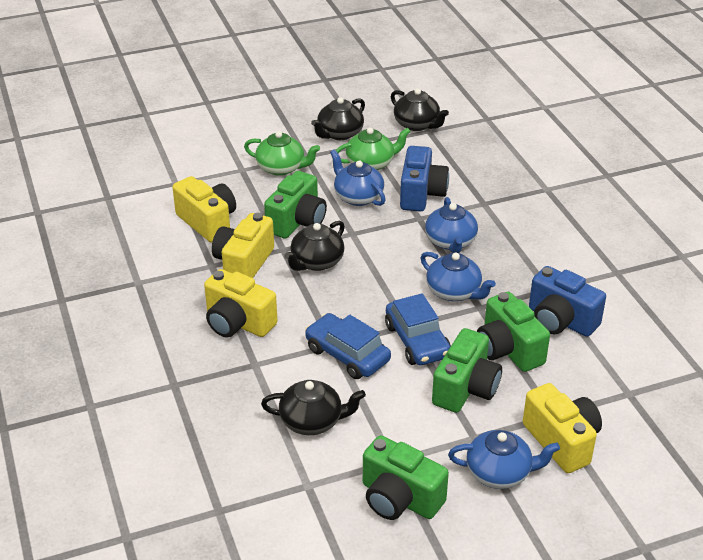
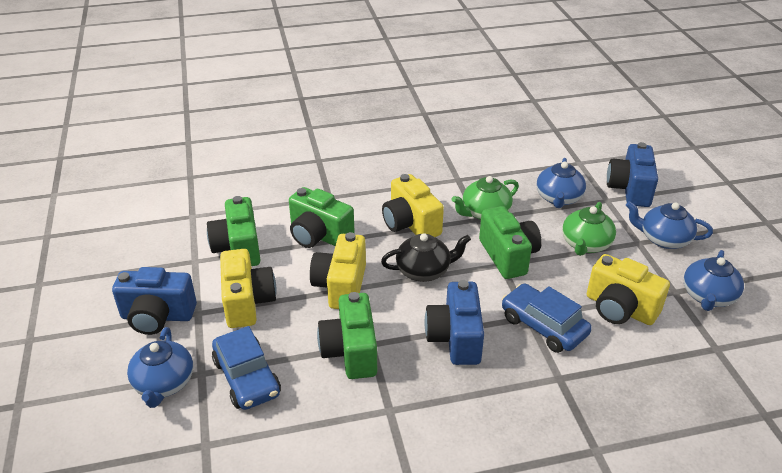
black teapot: 4 -> 1
blue camera: 2 -> 3

